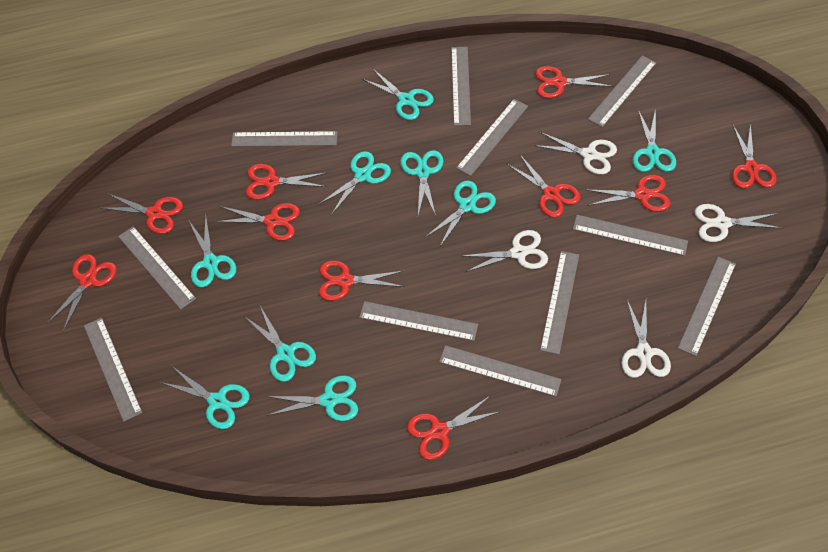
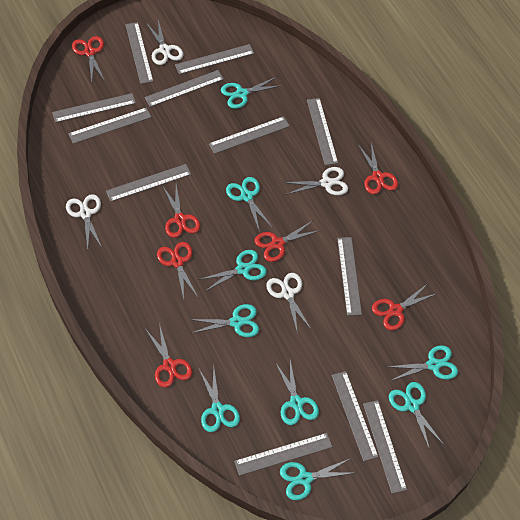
grey ruler: 11 -> 12
red scissors: 10 -> 7

